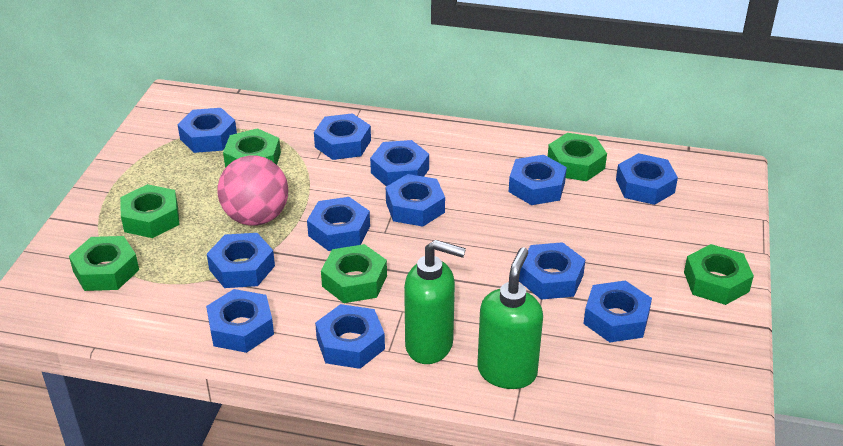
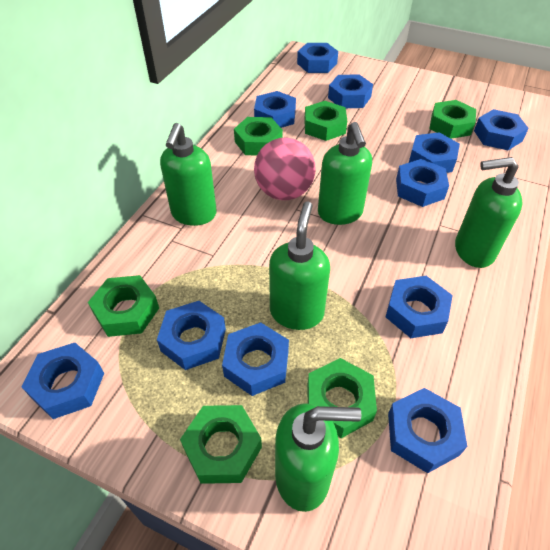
blue nut: 12 -> 11
green soap dispenser: 2 -> 5

